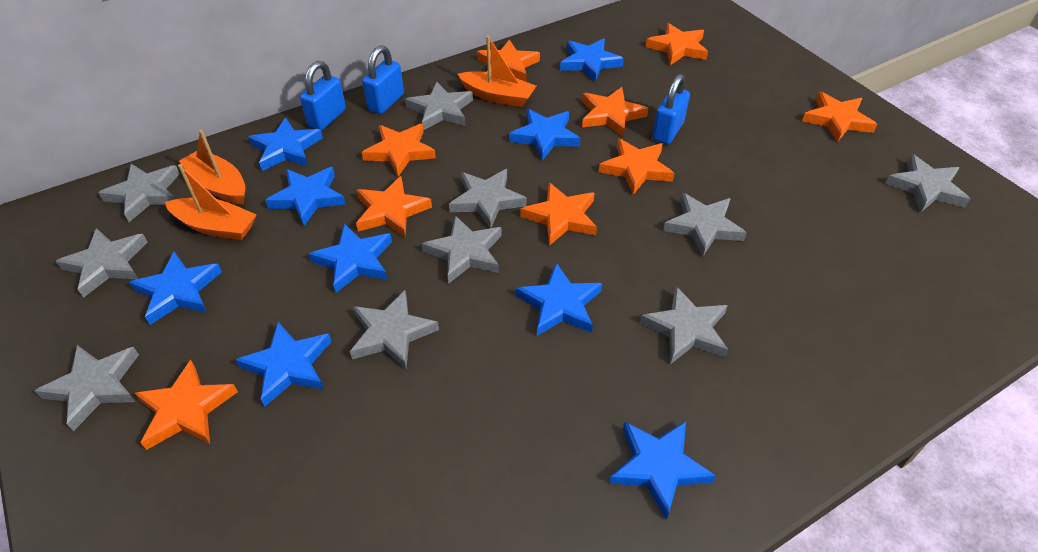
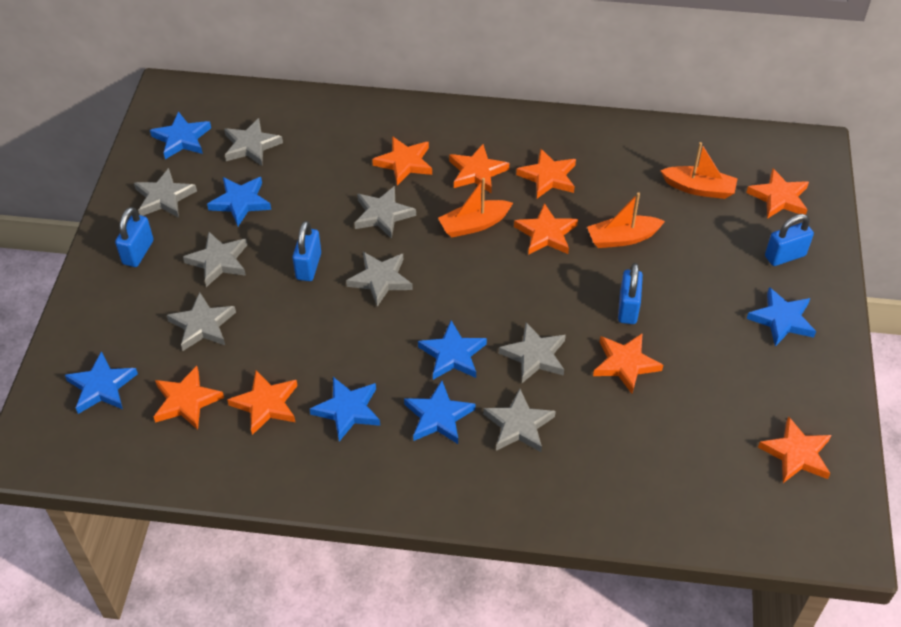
blue padlock: 3 -> 4
blue star: 9 -> 7
grey star: 10 -> 8

